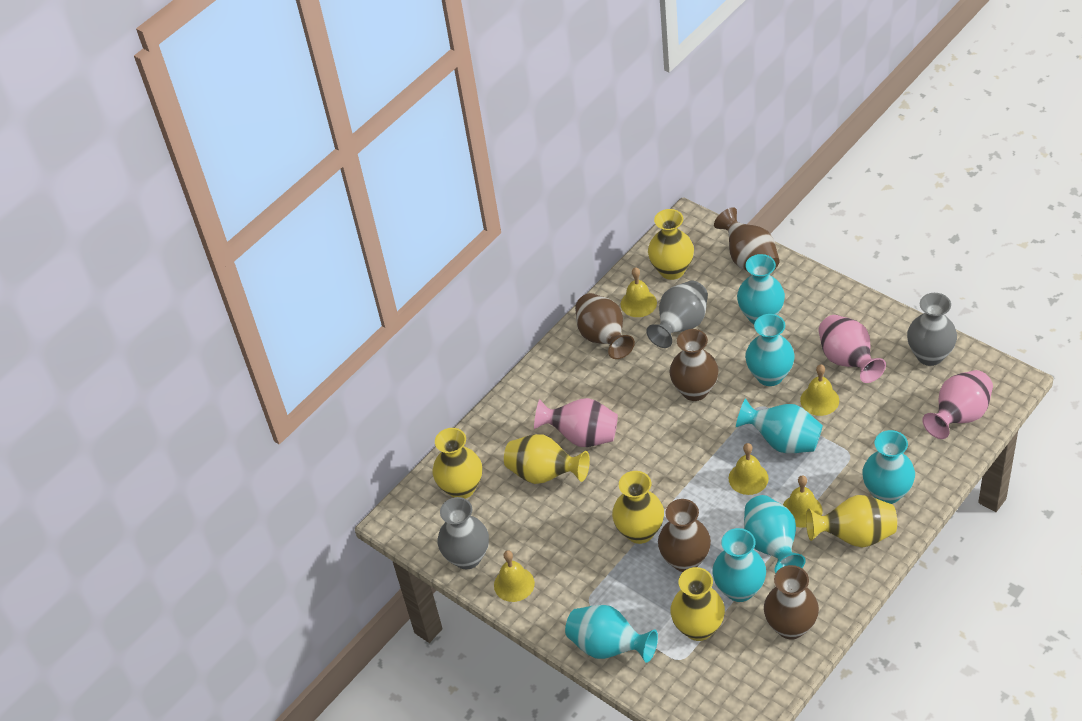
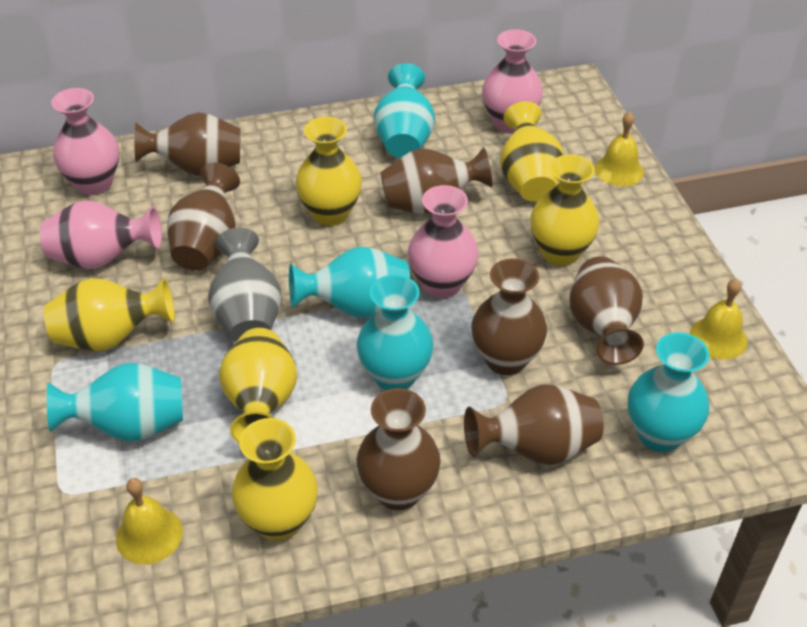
brown vase: 5 -> 7
grey vase: 3 -> 1
pink vase: 3 -> 4
turquoise vase: 7 -> 5
yellow bell: 5 -> 3

